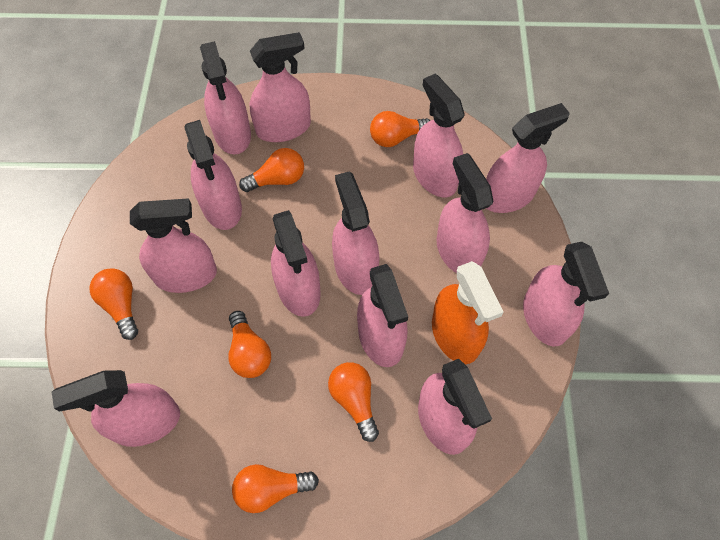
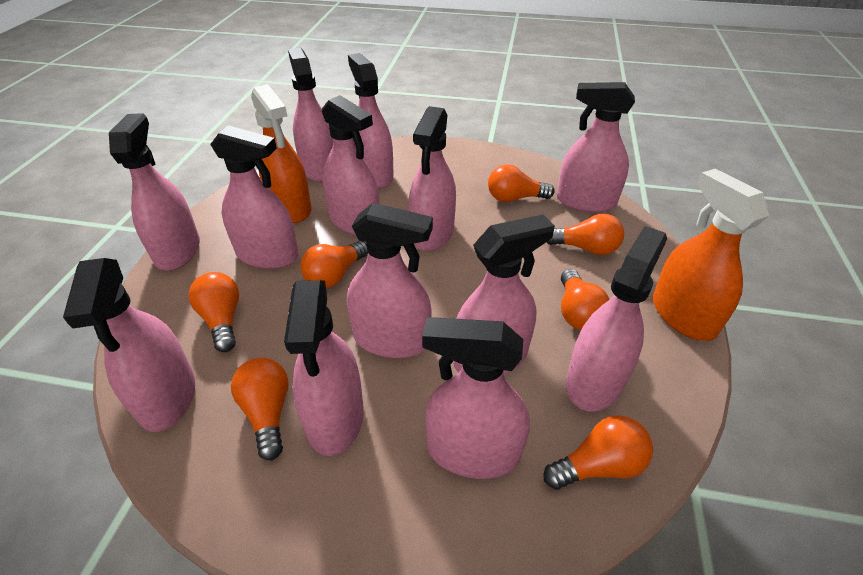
orange light bulb: 6 -> 7
orange spray bottle: 1 -> 2

